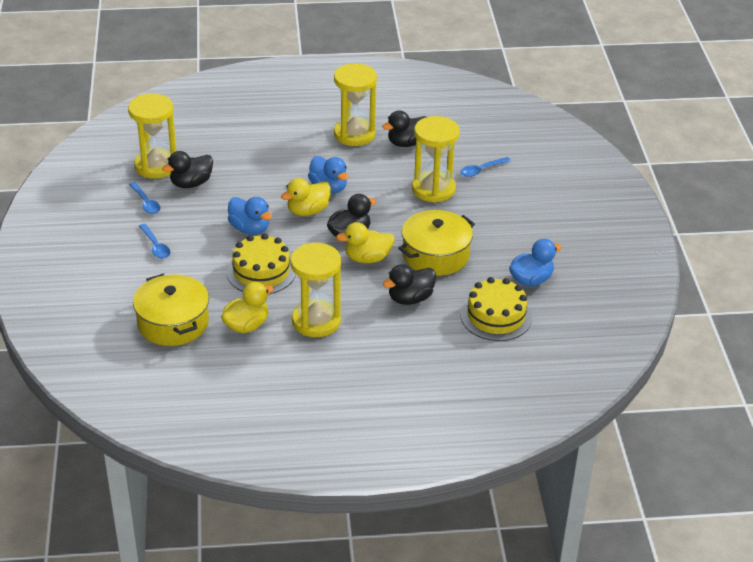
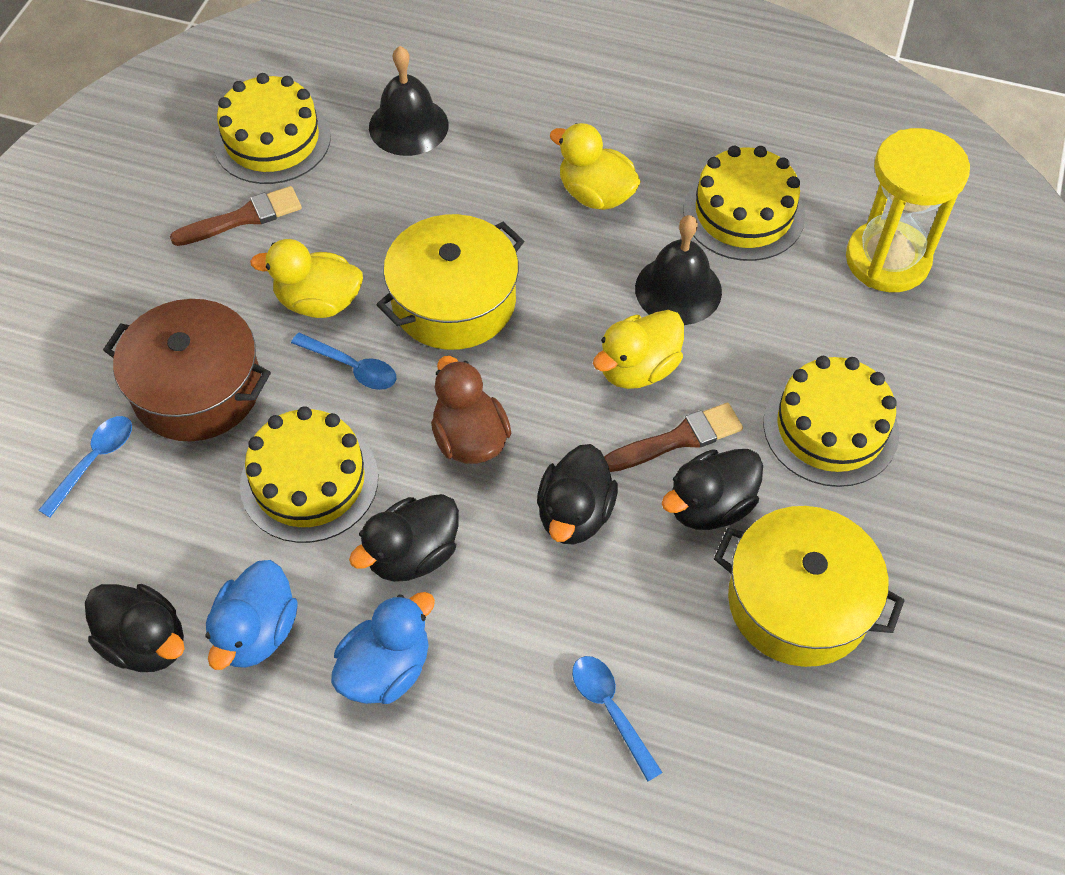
black bell: 0 -> 2
blue duck: 3 -> 2
brown brush: 0 -> 2
brown duck: 0 -> 1
brown pot: 0 -> 1
yellow cake: 2 -> 4
yellow hourglass: 4 -> 1

